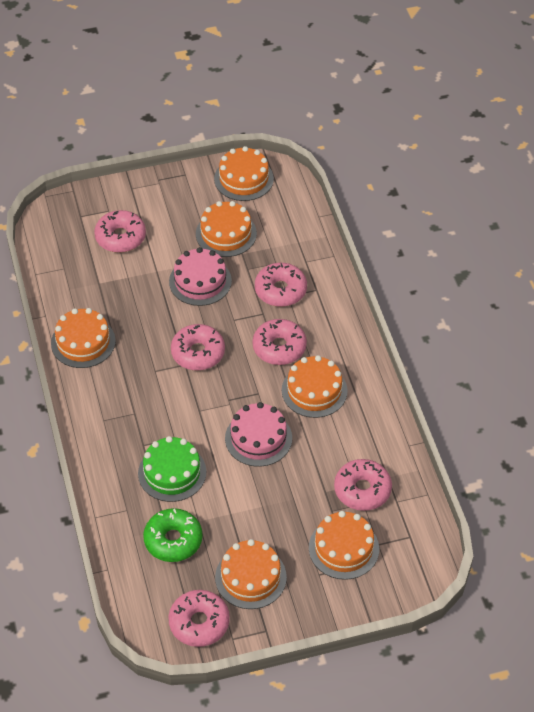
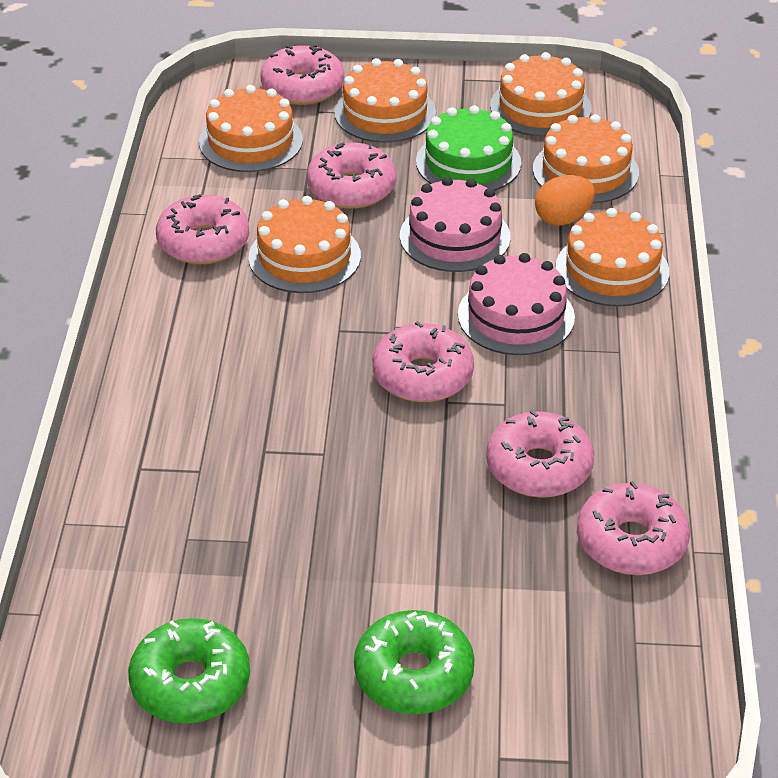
green donut: 1 -> 2
orange egg: 0 -> 1

